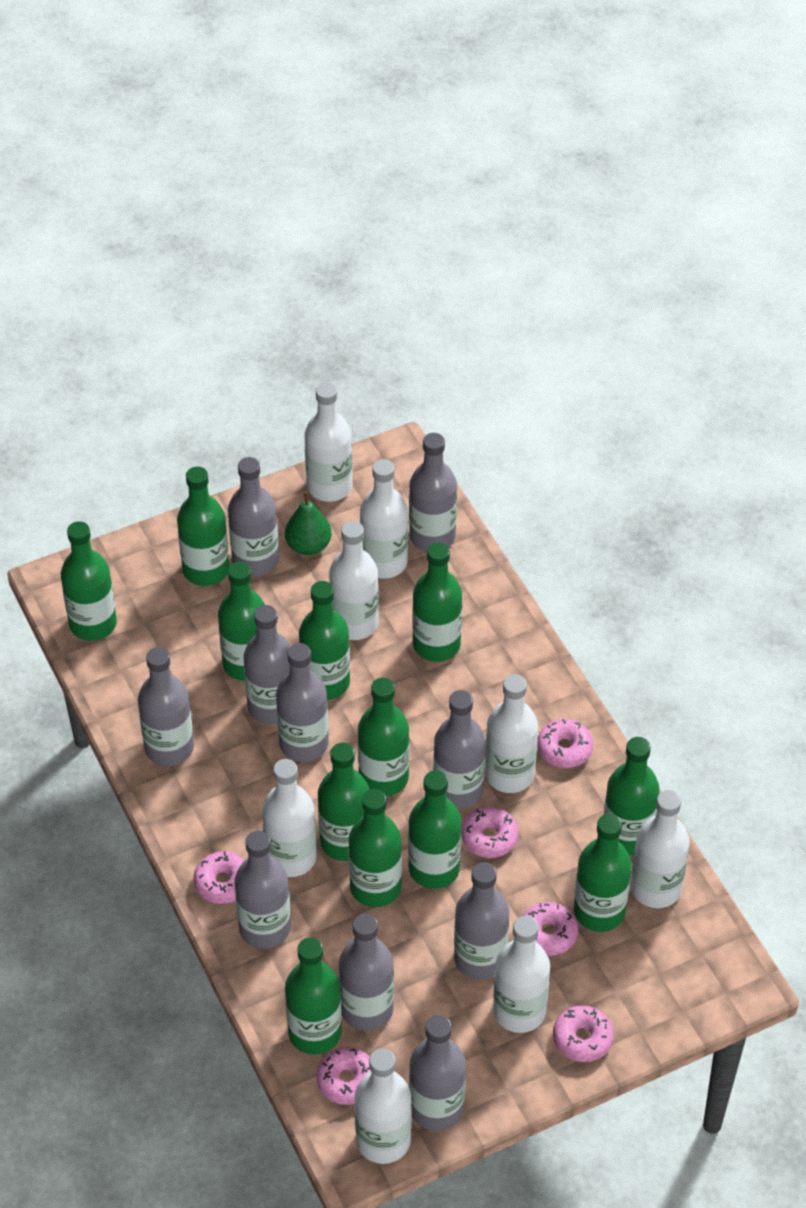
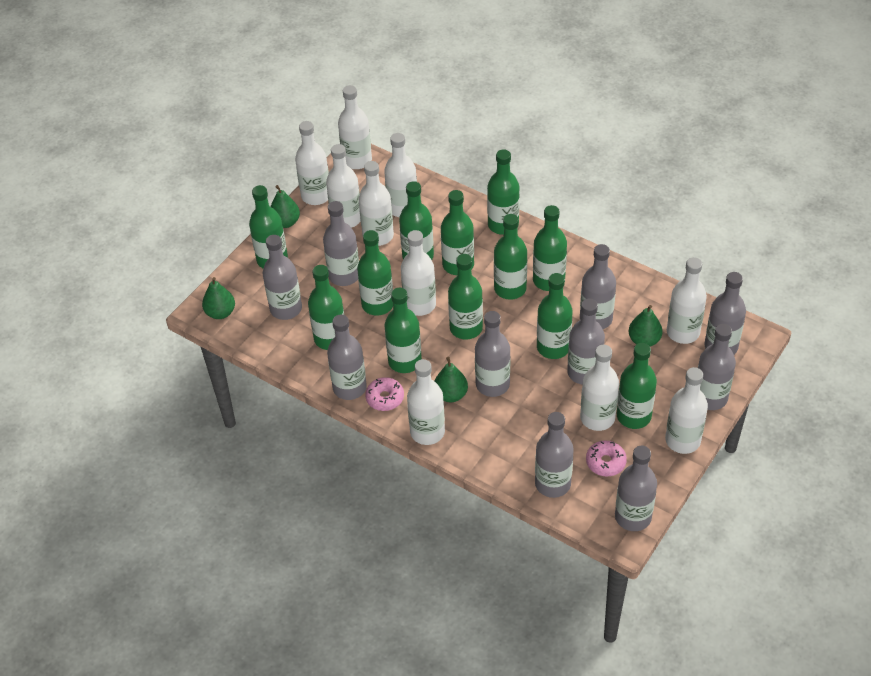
green pear: 1 -> 4
pink donut: 6 -> 2
white bottle: 8 -> 10

